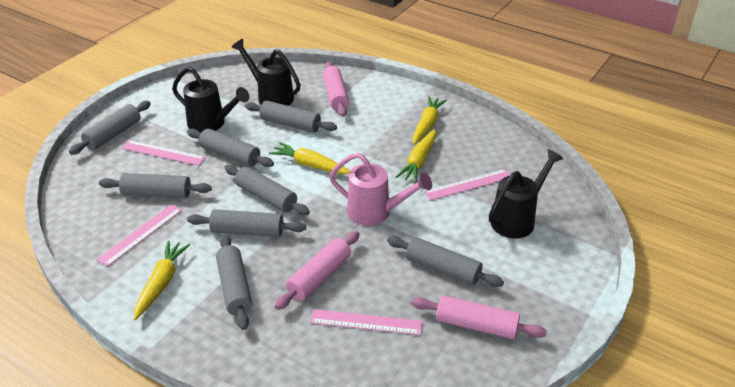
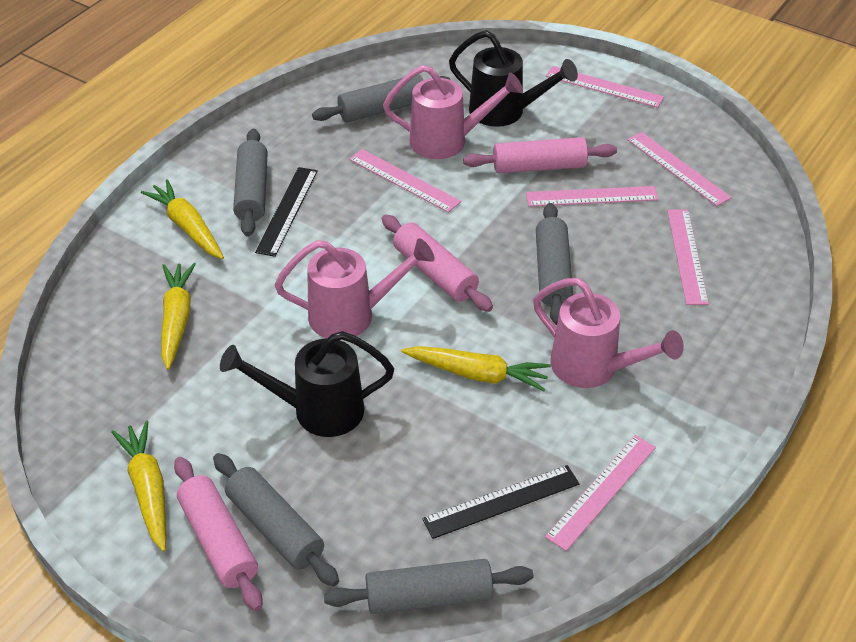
black ruler: 0 -> 2
black watering can: 3 -> 2
grey rolling pin: 8 -> 5
pink ruler: 4 -> 6
pink watering can: 1 -> 3

